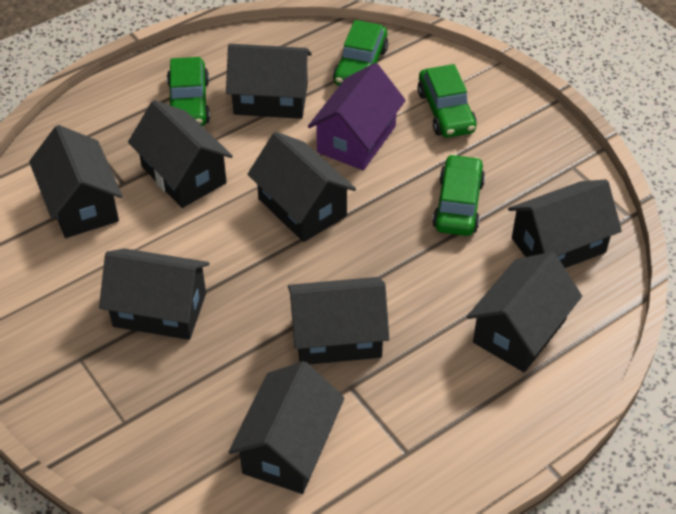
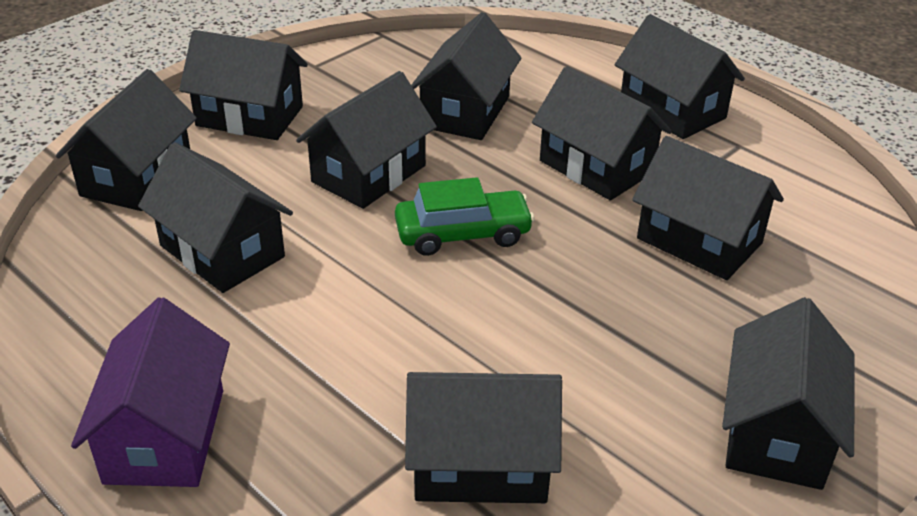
black house: 9 -> 10
green car: 4 -> 1

